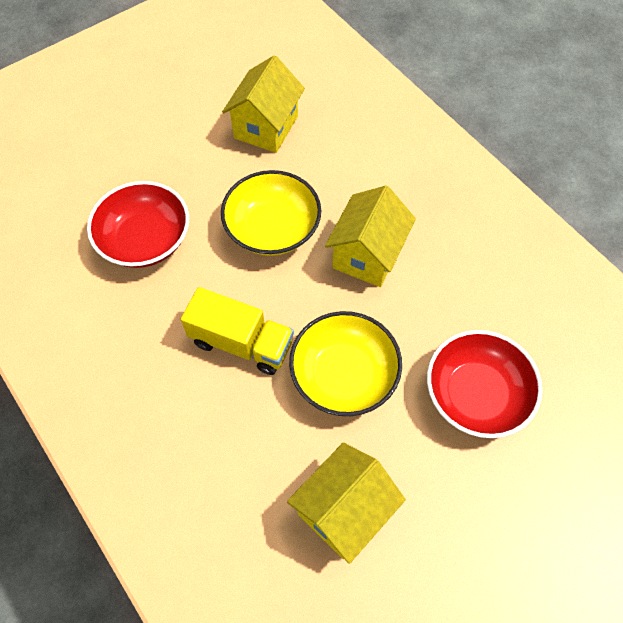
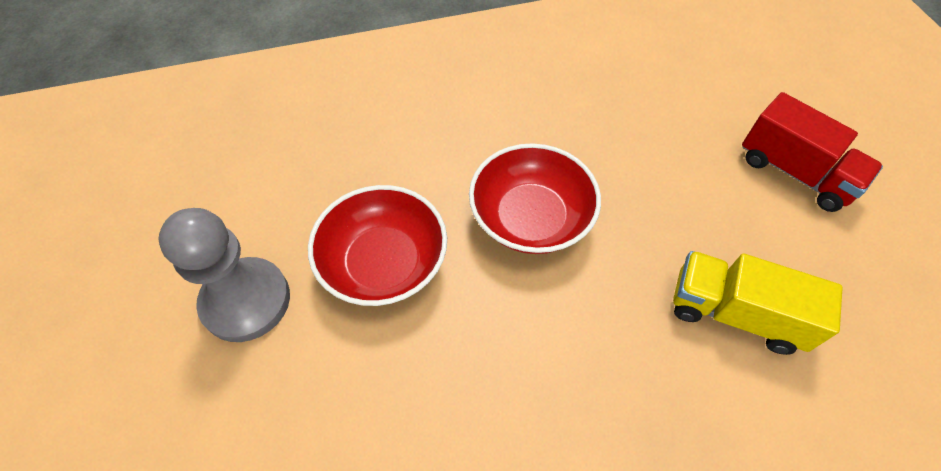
grey pawn: 0 -> 1
red truck: 0 -> 1
yellow bowl: 2 -> 0
yellow house: 3 -> 0

